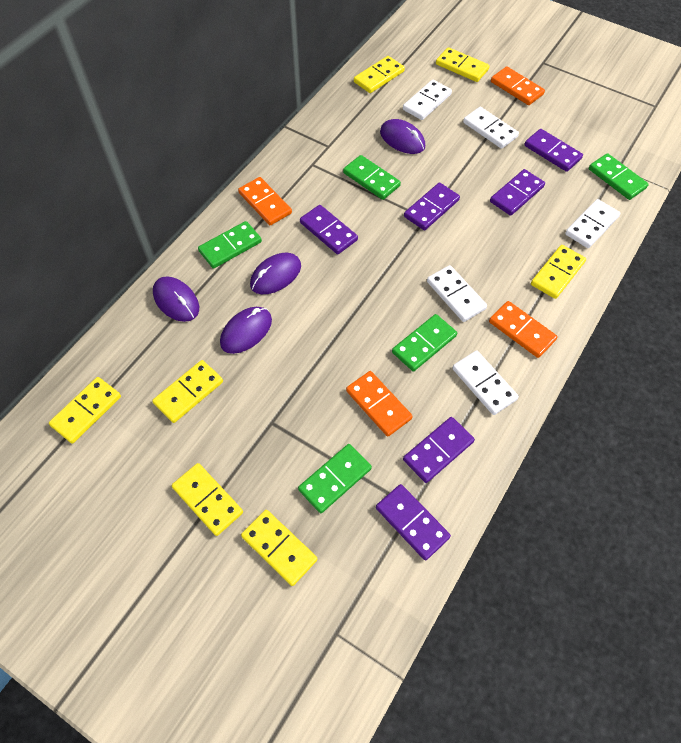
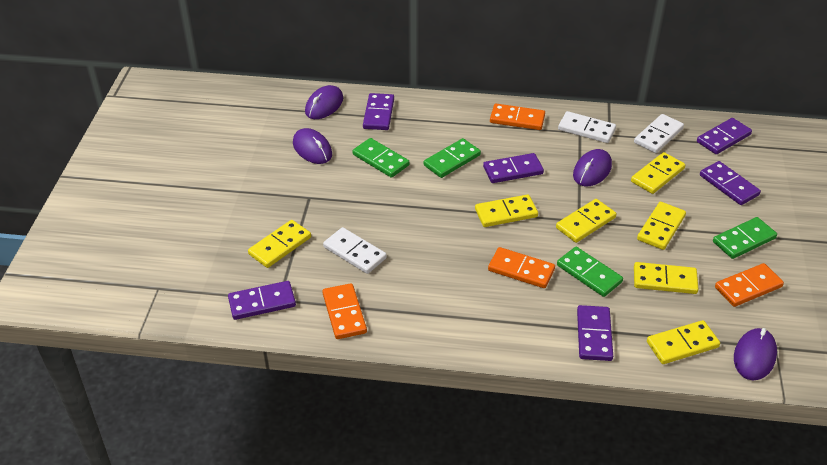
green domino: 5 -> 4
white domino: 5 -> 3

